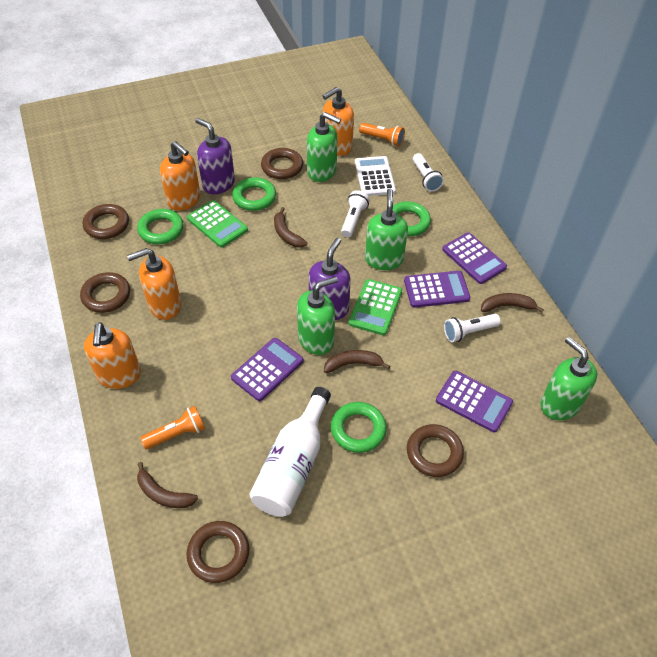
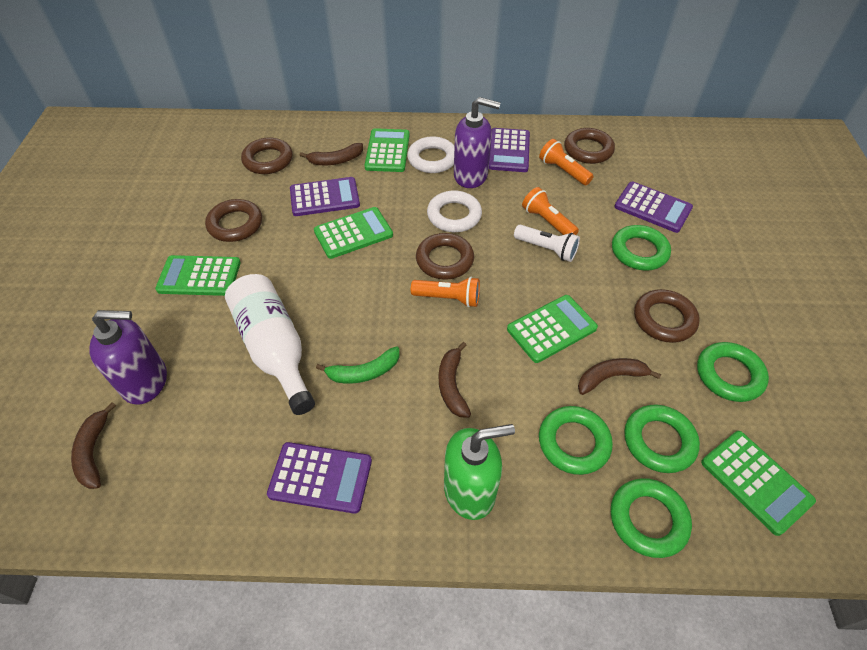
green banana: 0 -> 1
green calculator: 2 -> 5
green ring: 4 -> 5
green soap dispenser: 4 -> 1
orange flashlight: 2 -> 3
orange soap dispenser: 4 -> 0
white calculator: 1 -> 0
white flashlight: 3 -> 1
white ring: 0 -> 2

